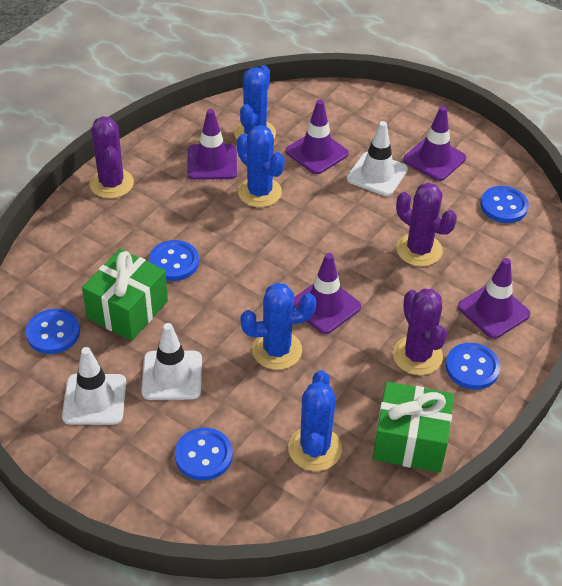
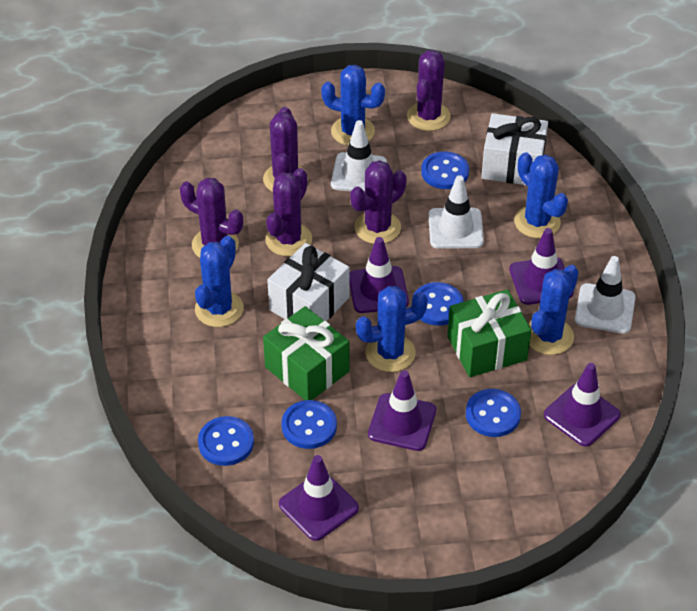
blue cactus: 4 -> 5
purple cactus: 3 -> 5
white gift: 0 -> 2

